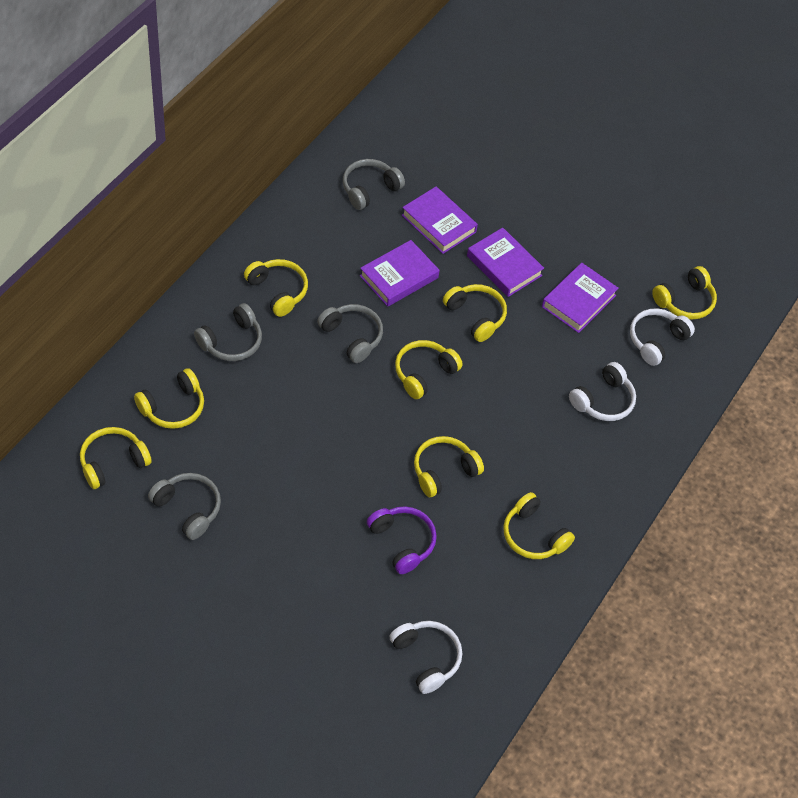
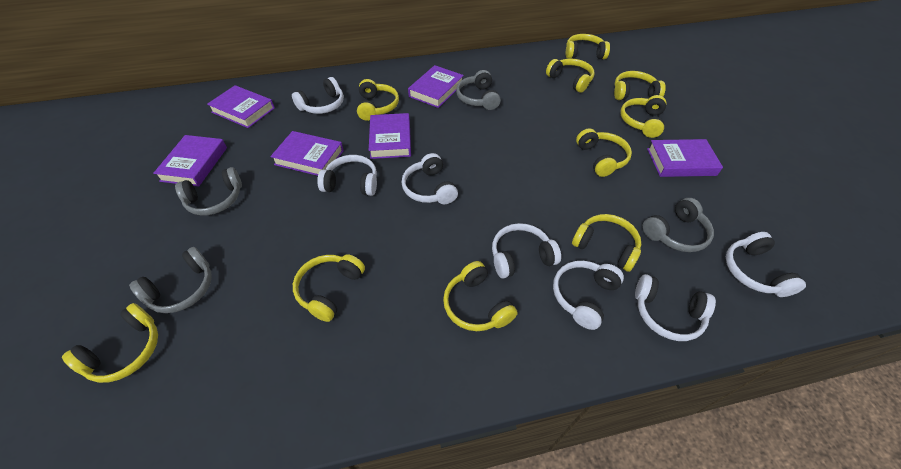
purple book: 4 -> 6
purple headphones: 1 -> 0
white headphones: 3 -> 7
yellow headphones: 8 -> 10

